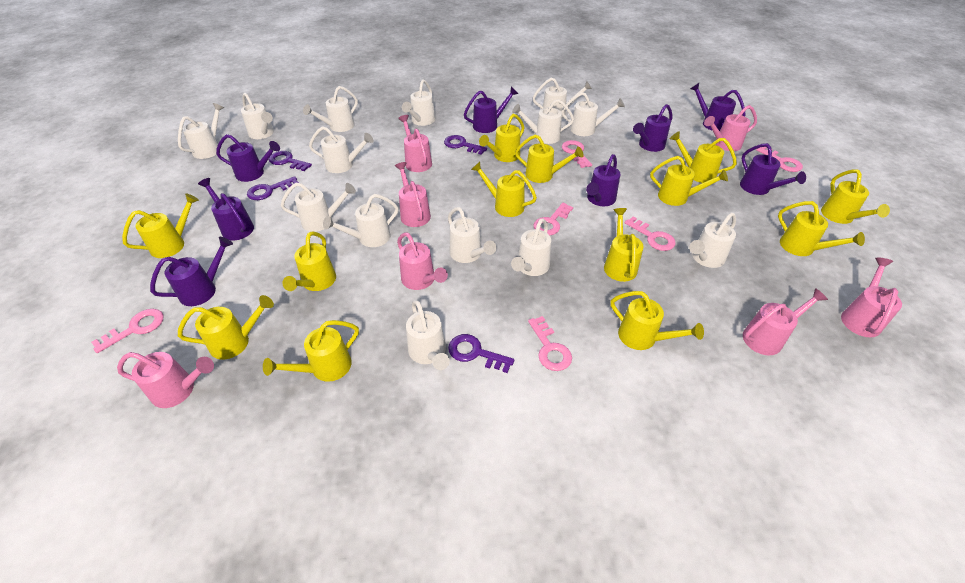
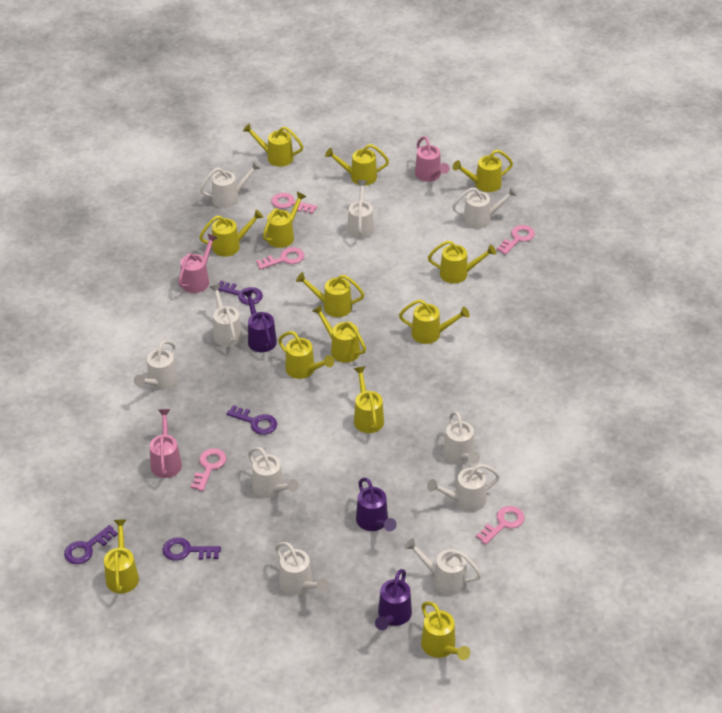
pink key: 6 -> 5
pink watering can: 7 -> 3
purple watering can: 8 -> 3
white watering can: 14 -> 10

